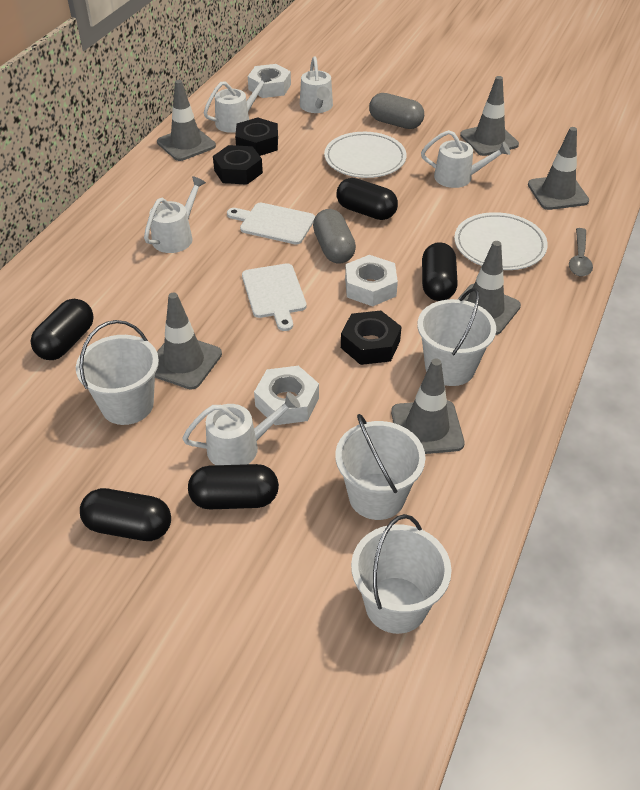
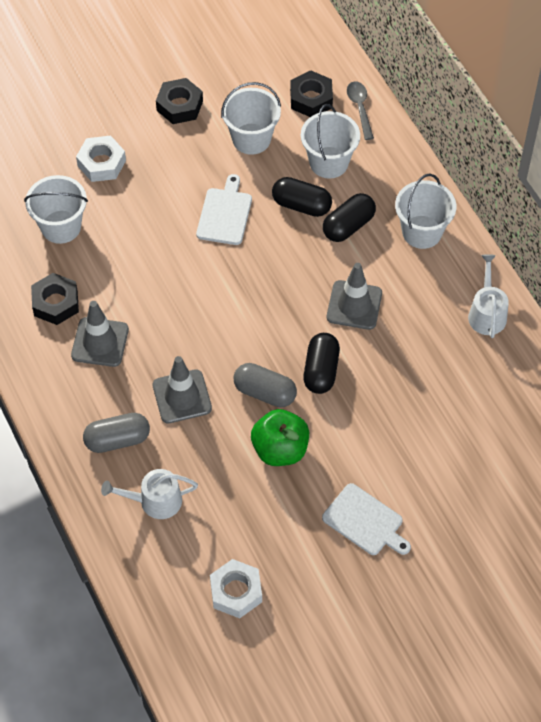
black capsule: 5 -> 3
green apple: 0 -> 1
grey traffic cone: 6 -> 3
white nut: 3 -> 2
white plate: 2 -> 0
white watering can: 5 -> 2

